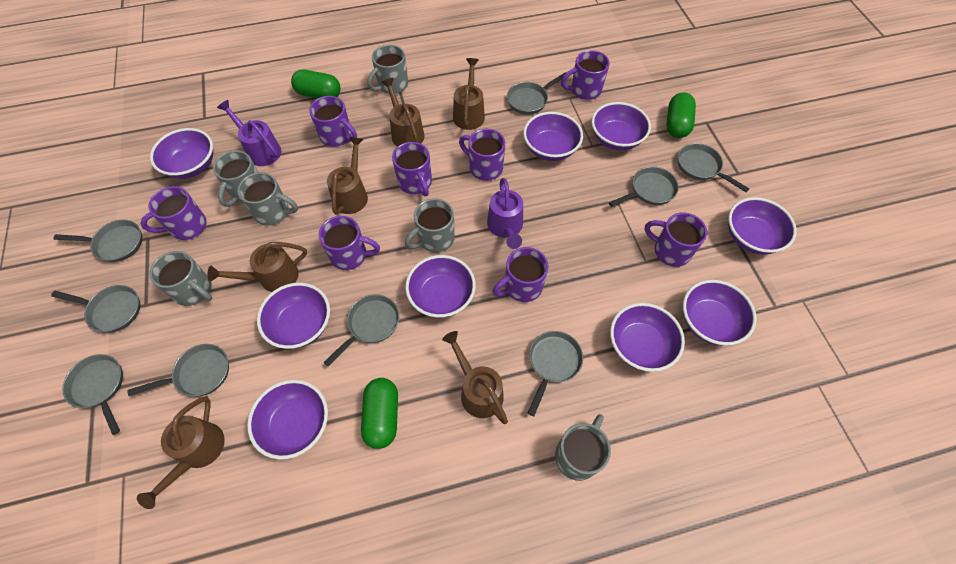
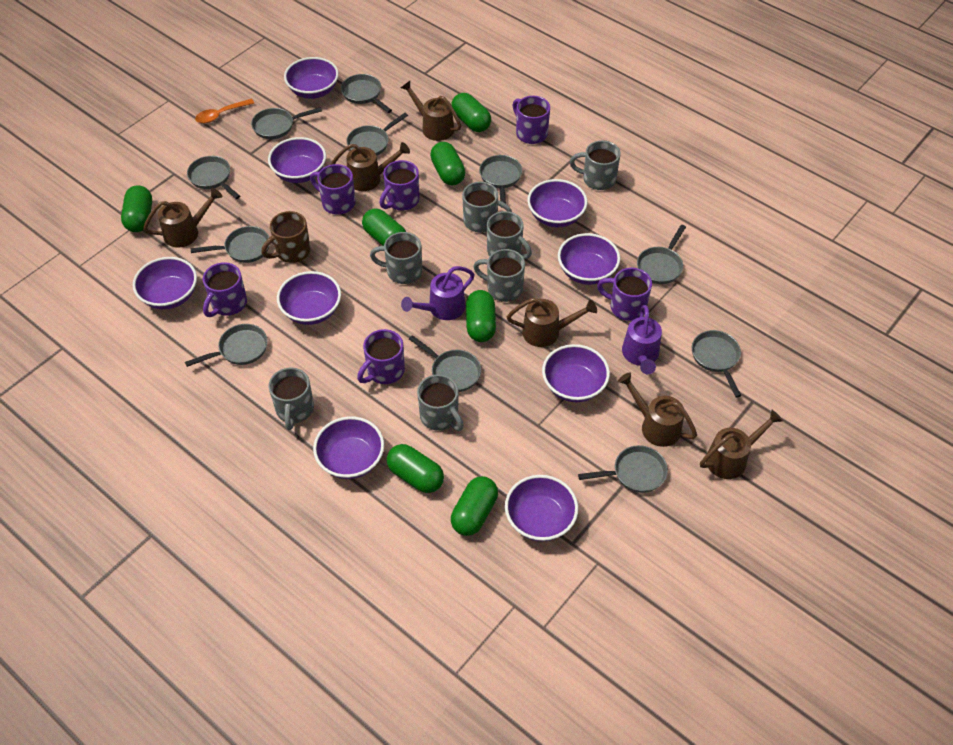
brown mug: 0 -> 1
green capsule: 3 -> 7
grey mug: 6 -> 7
grey pan: 9 -> 11
orange spoon: 0 -> 1
purple mug: 8 -> 6

